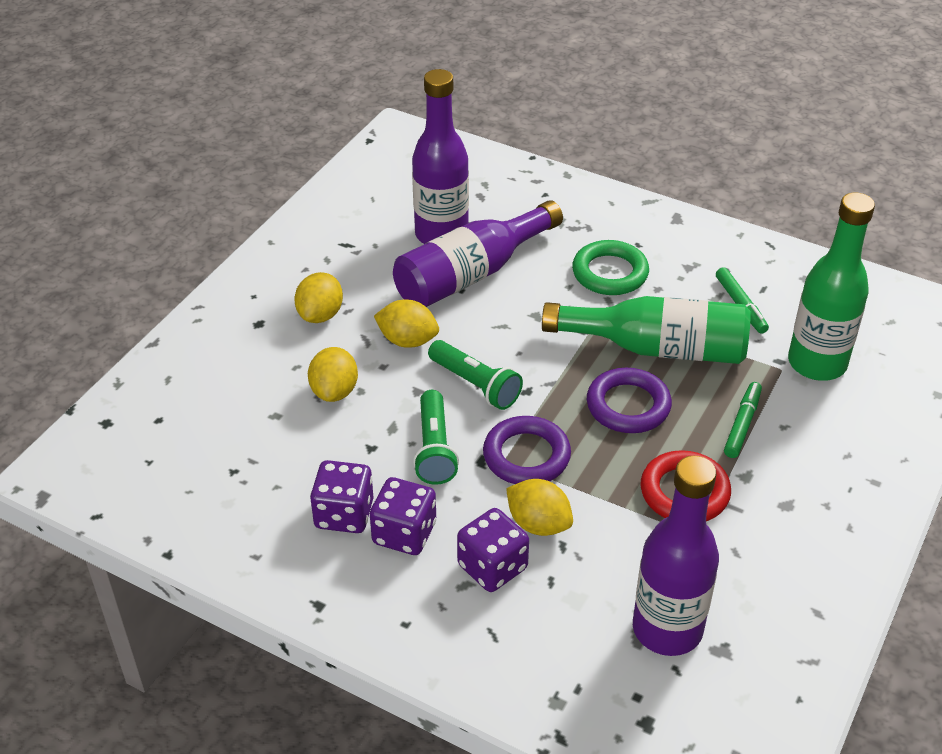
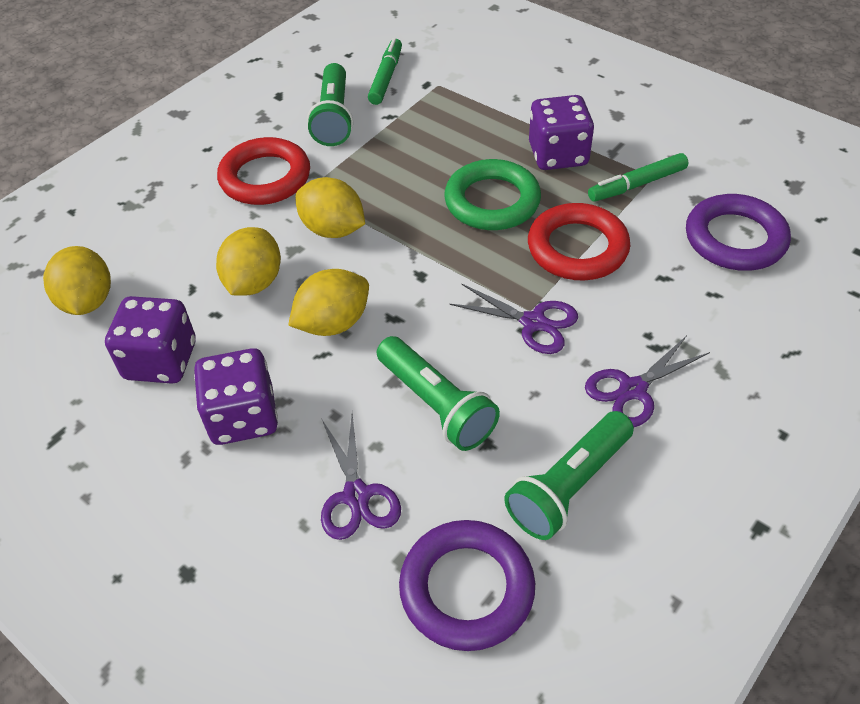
green bottle: 2 -> 0
green flashlight: 2 -> 3
purple bottle: 3 -> 0
purple scissors: 0 -> 3
red ring: 1 -> 2

